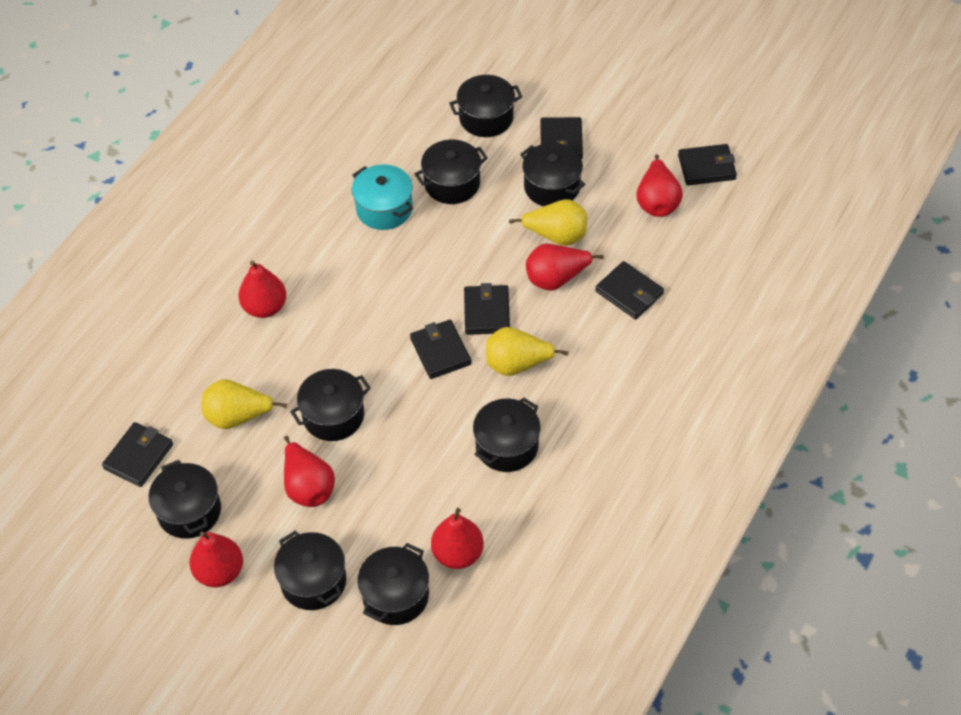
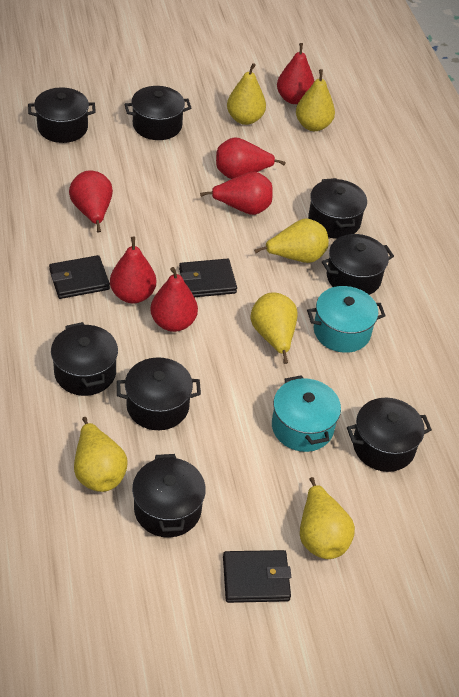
black wallet: 6 -> 3
turquoise pot: 1 -> 2
yellow pear: 3 -> 6

